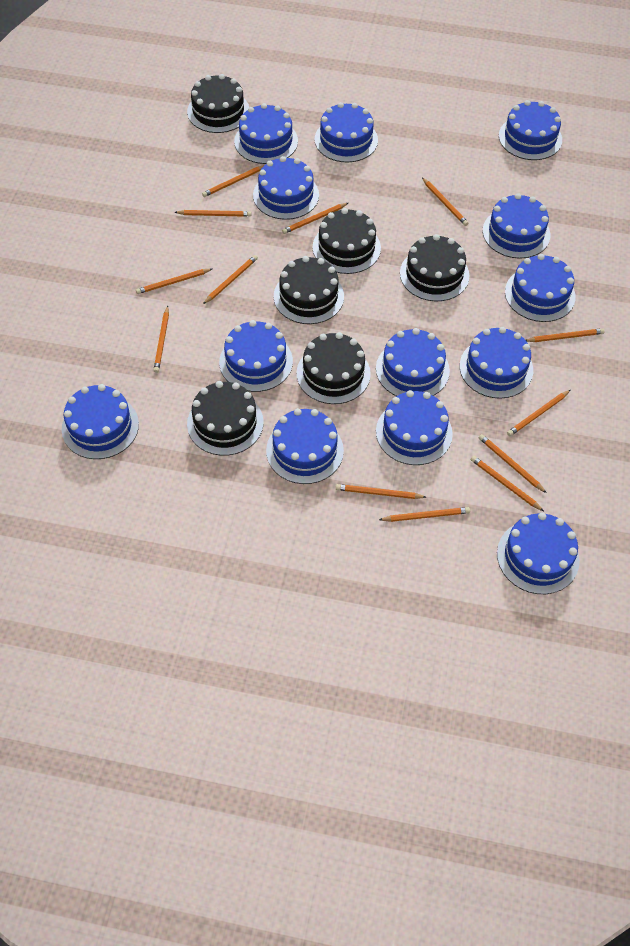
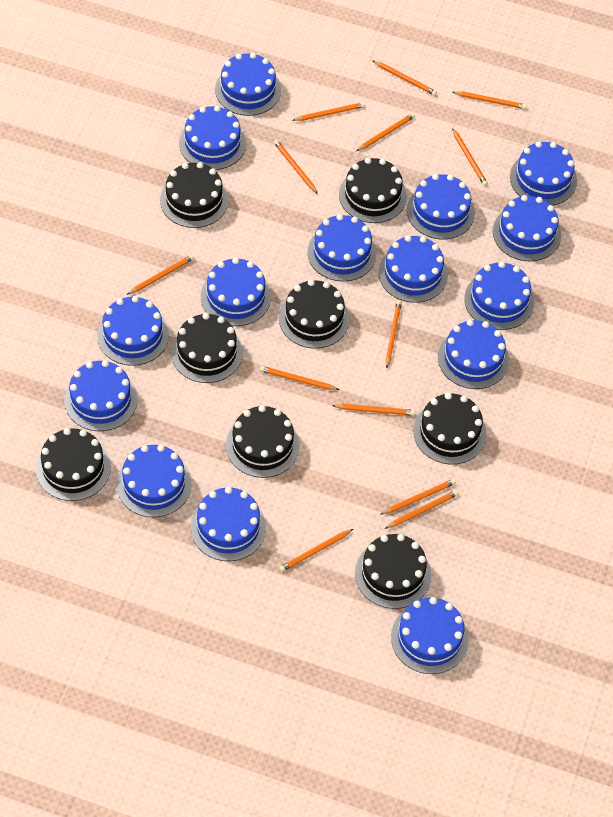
black cake: 6 -> 8
blue cake: 13 -> 15

